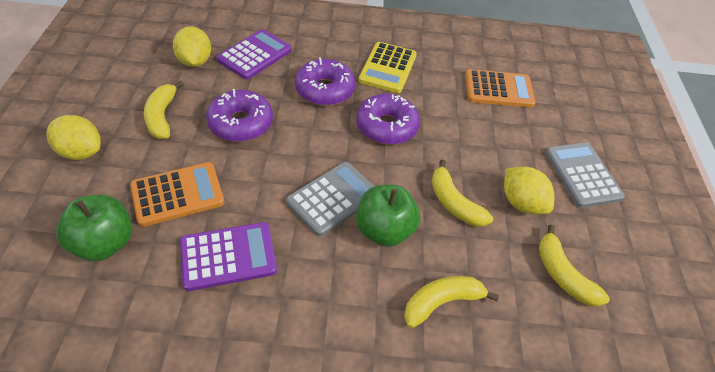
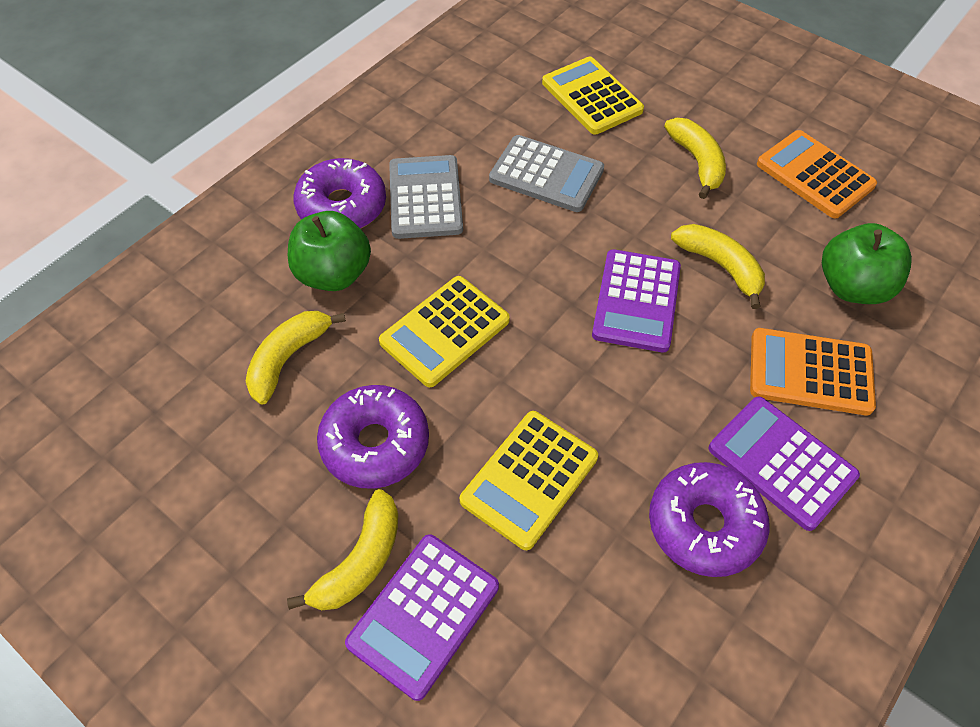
purple calculator: 2 -> 3
yellow calculator: 1 -> 3
yellow lemon: 3 -> 0

